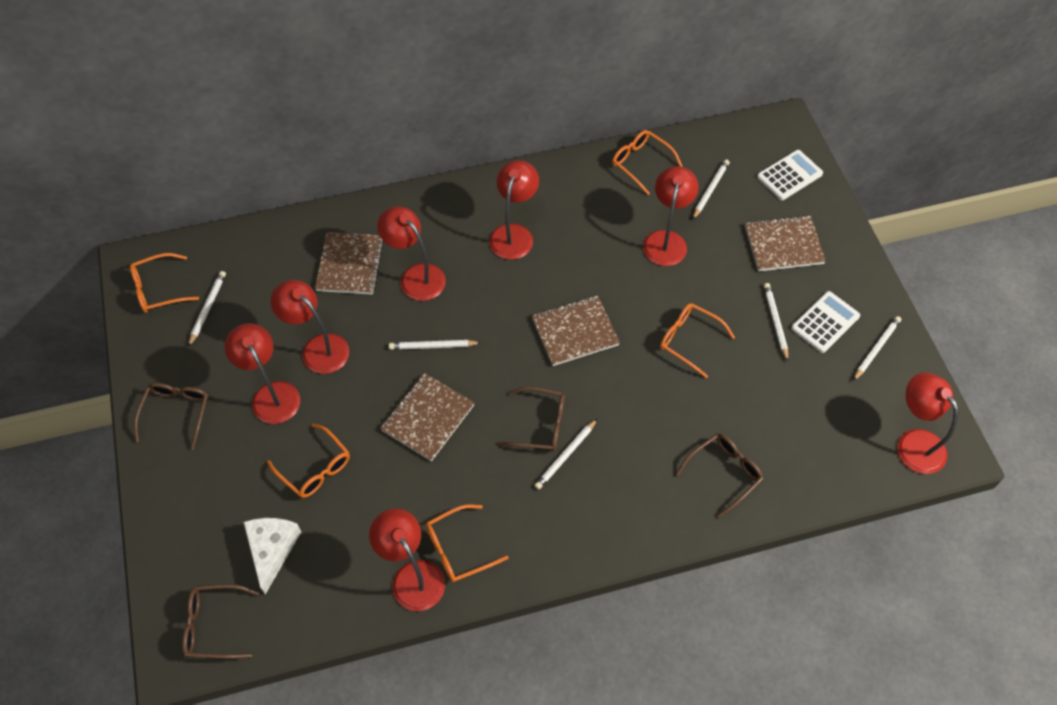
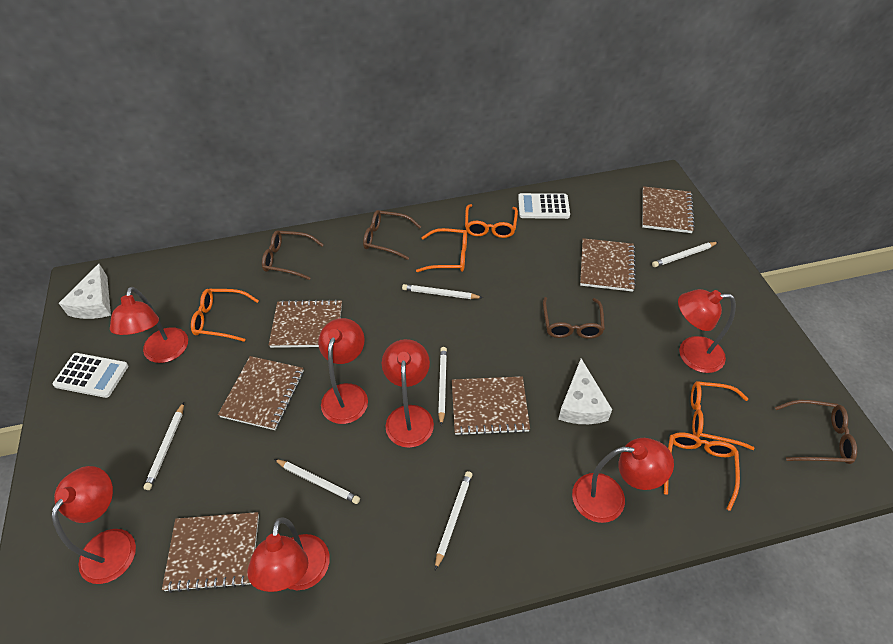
brown notebook: 4 -> 6
white cheese: 1 -> 2

